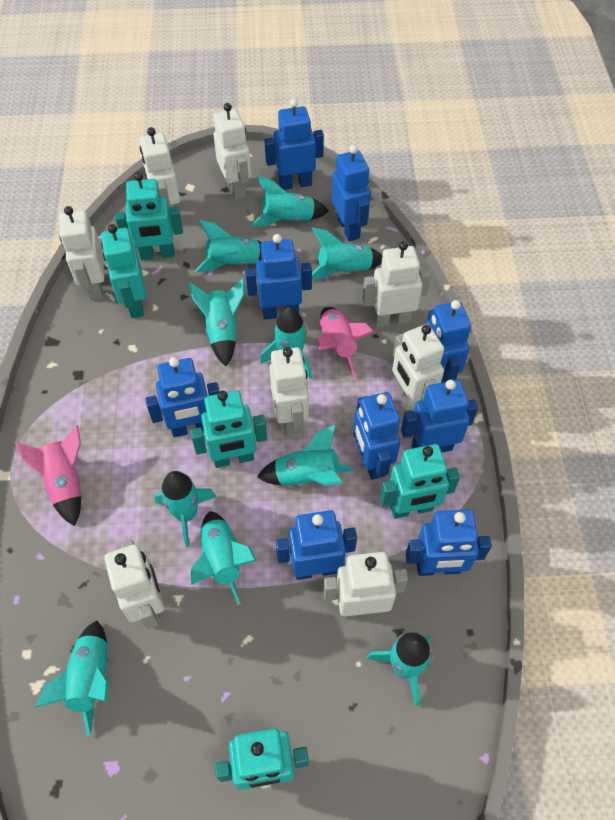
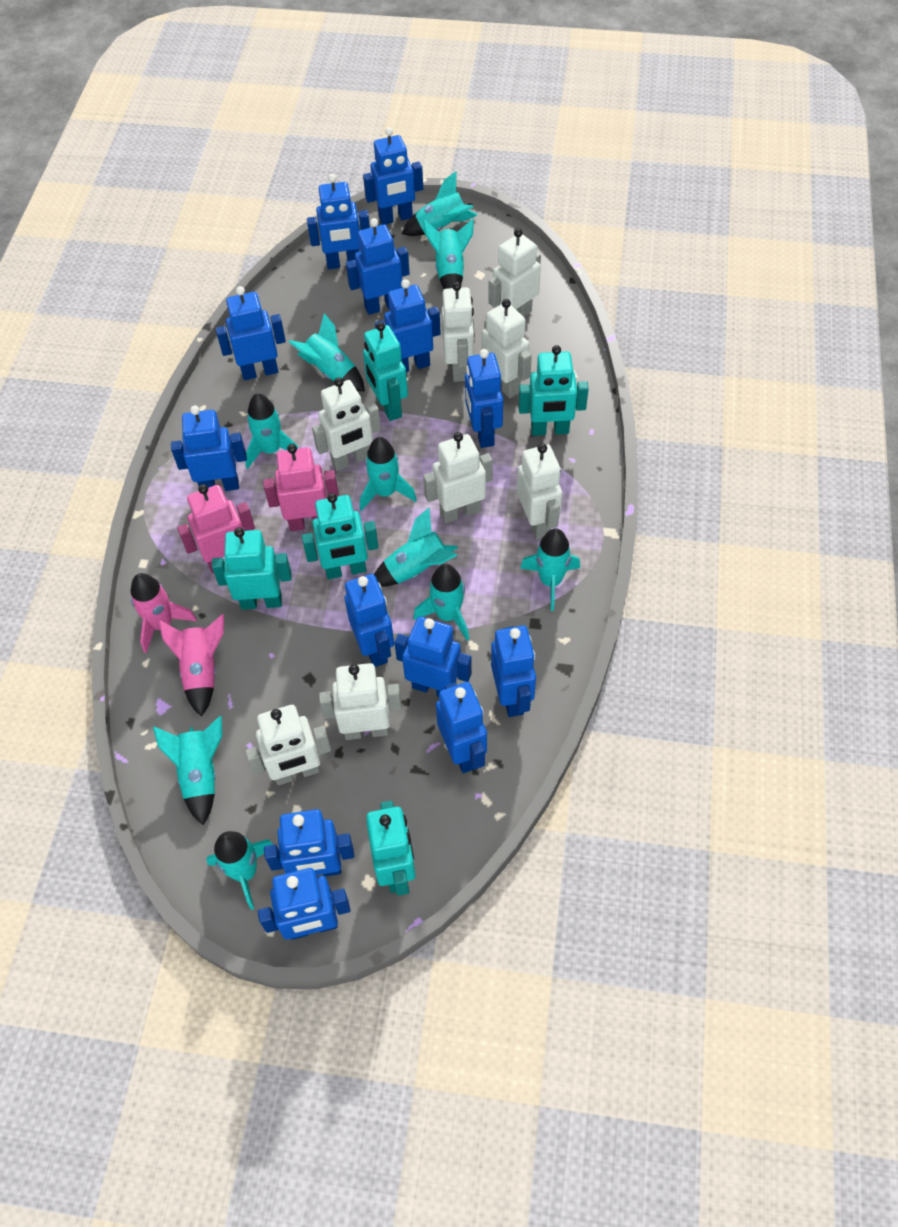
blue robot: 9 -> 13
pink robot: 0 -> 2

